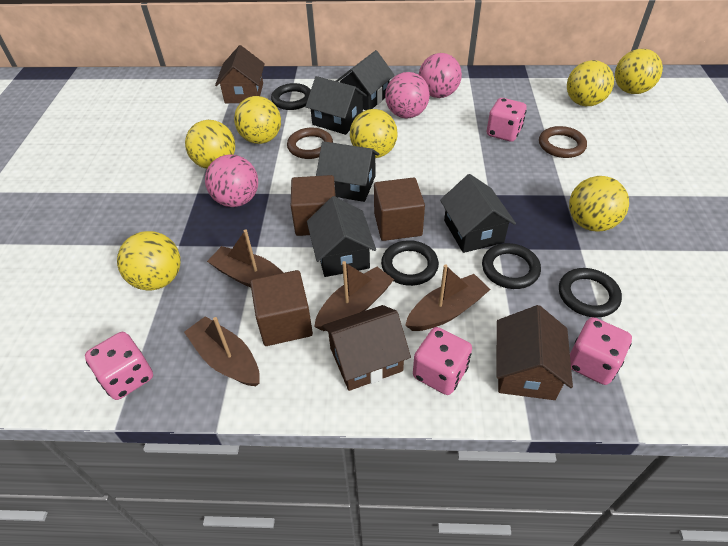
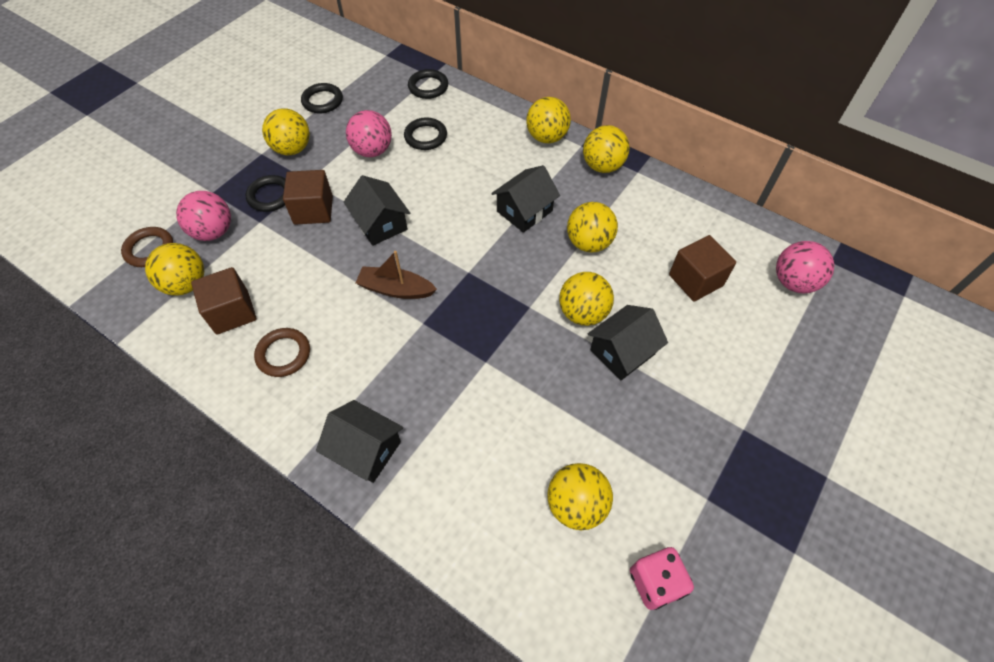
black house: 5 -> 4
brown boat: 4 -> 1
brown house: 3 -> 0
pink dice: 4 -> 1

